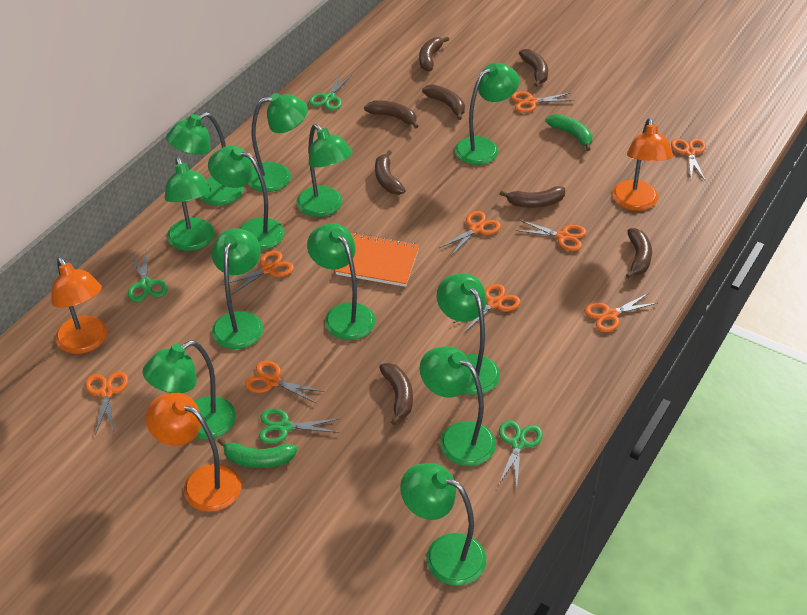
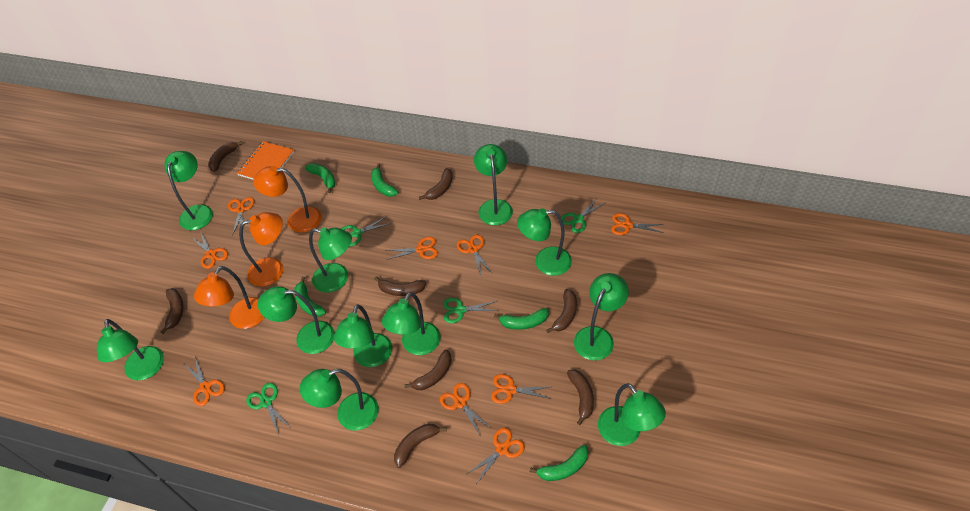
green banana: 2 -> 5
green lamp: 12 -> 11

